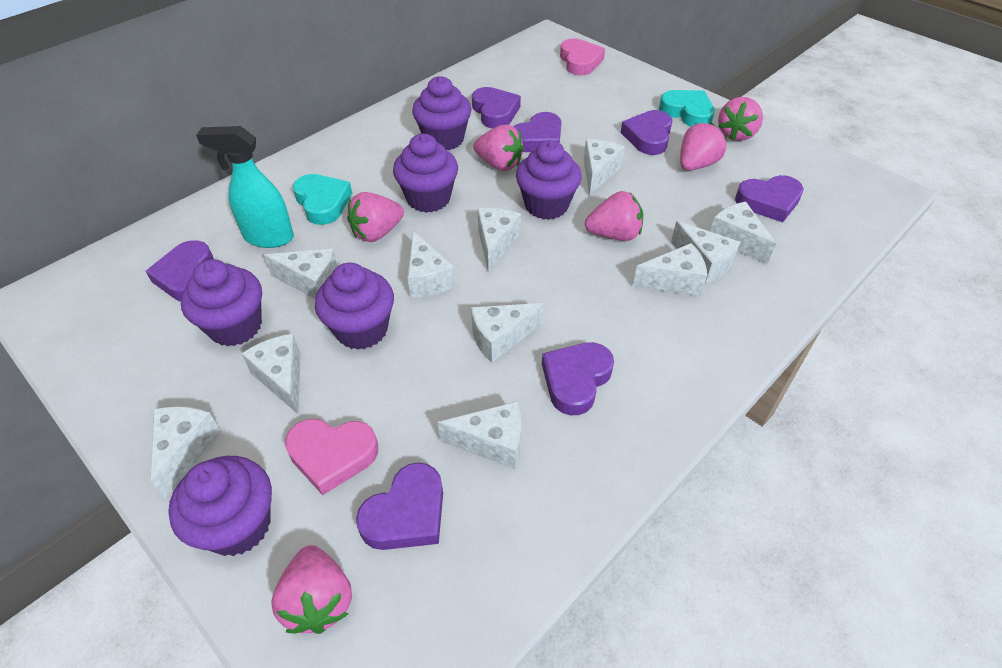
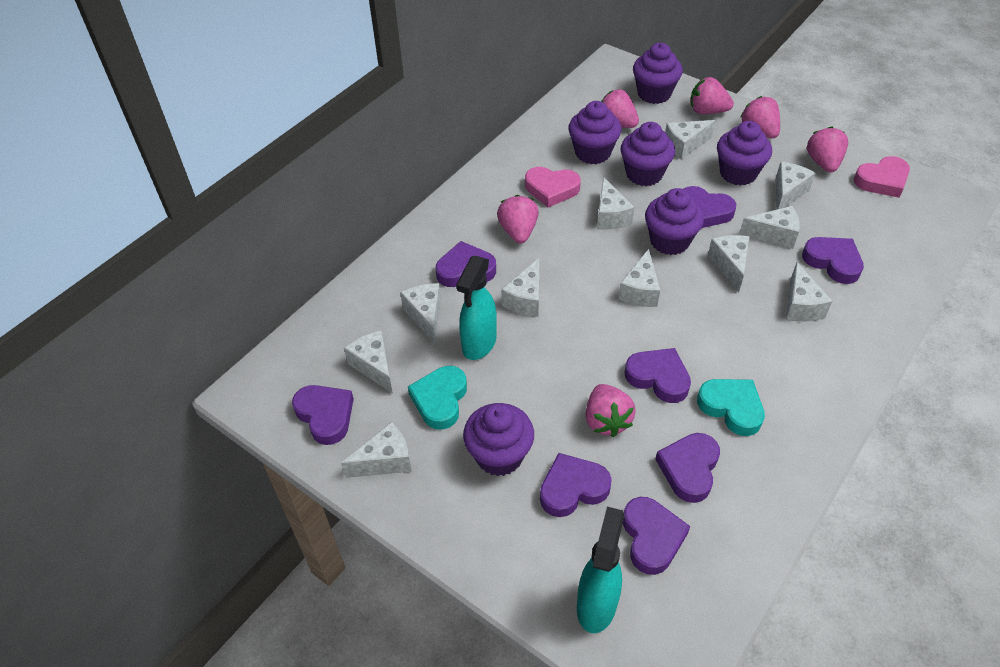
purple heart: 7 -> 8
turquoise spray bottle: 1 -> 2

